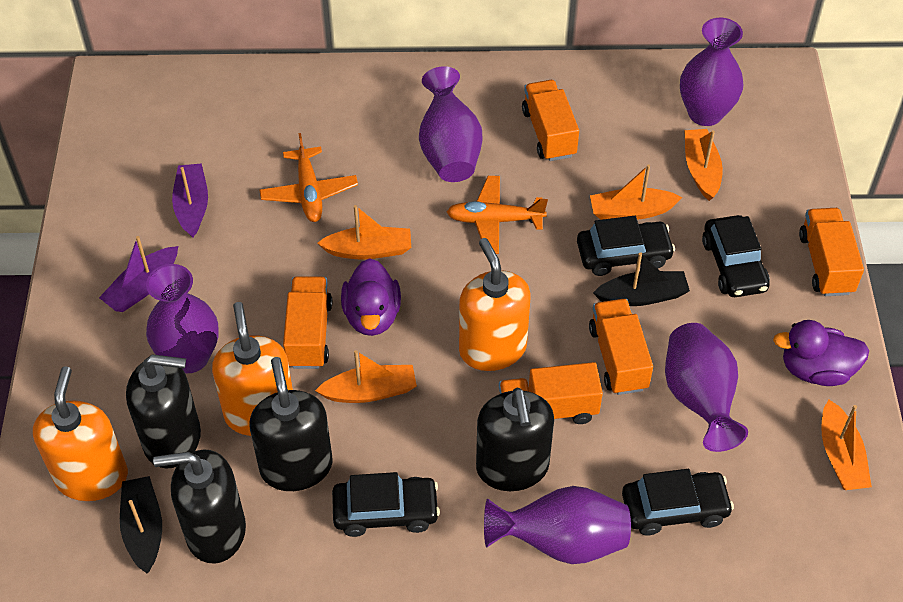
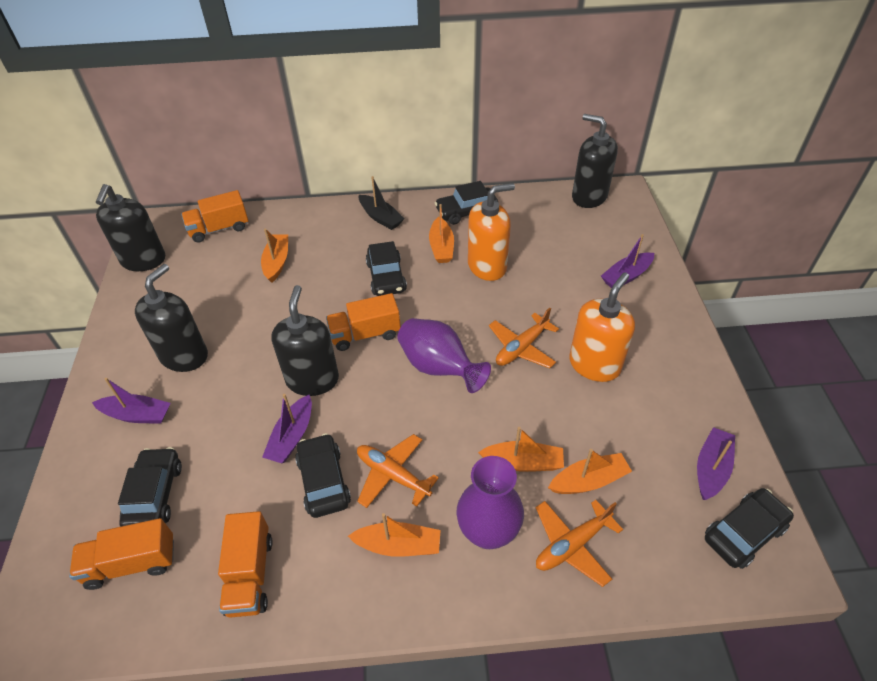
black boat: 2 -> 1
black car: 4 -> 5
orange plane: 2 -> 3
orange soap dispenser: 3 -> 2
orange truck: 5 -> 4
purple boat: 2 -> 4
purple duck: 2 -> 0
purple vase: 5 -> 2

